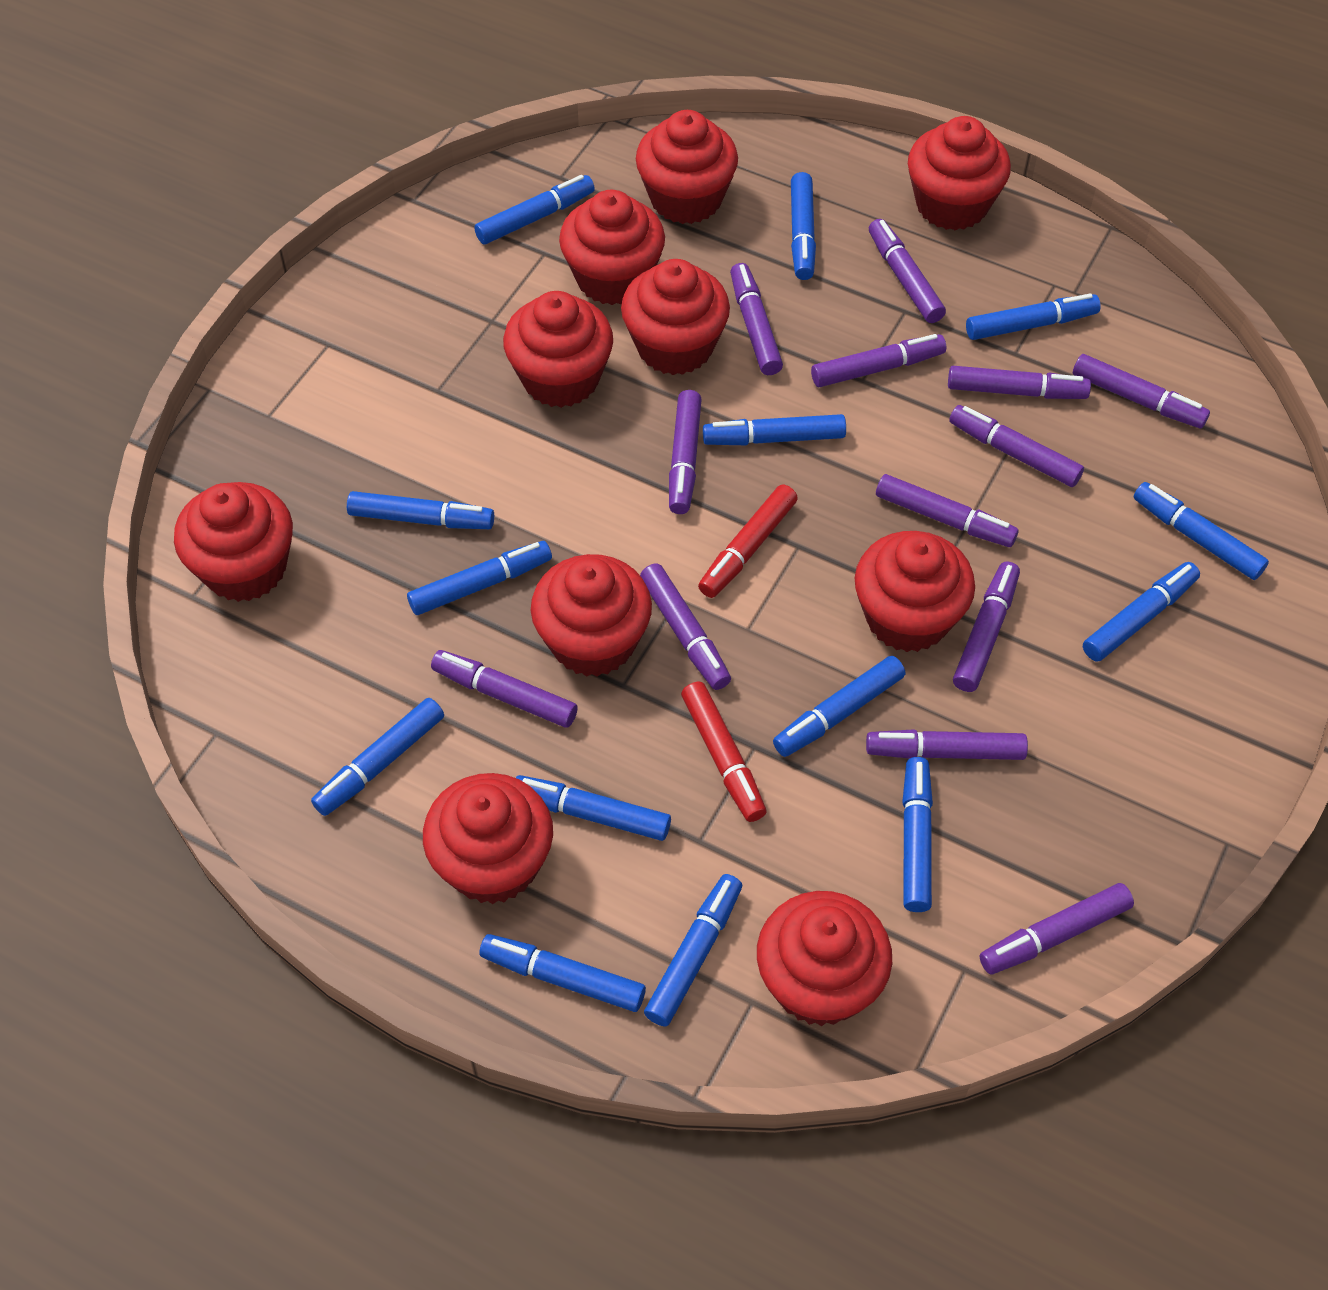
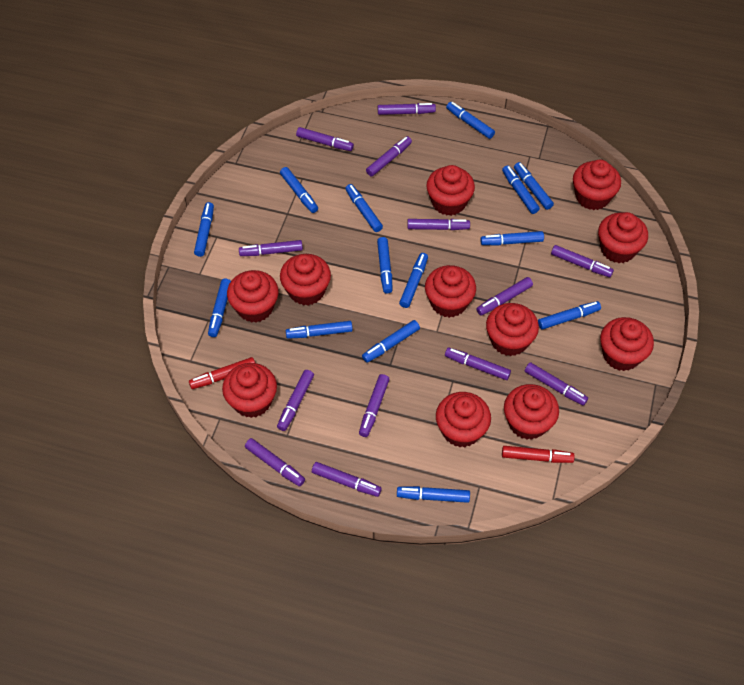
red cupcake: 10 -> 11

